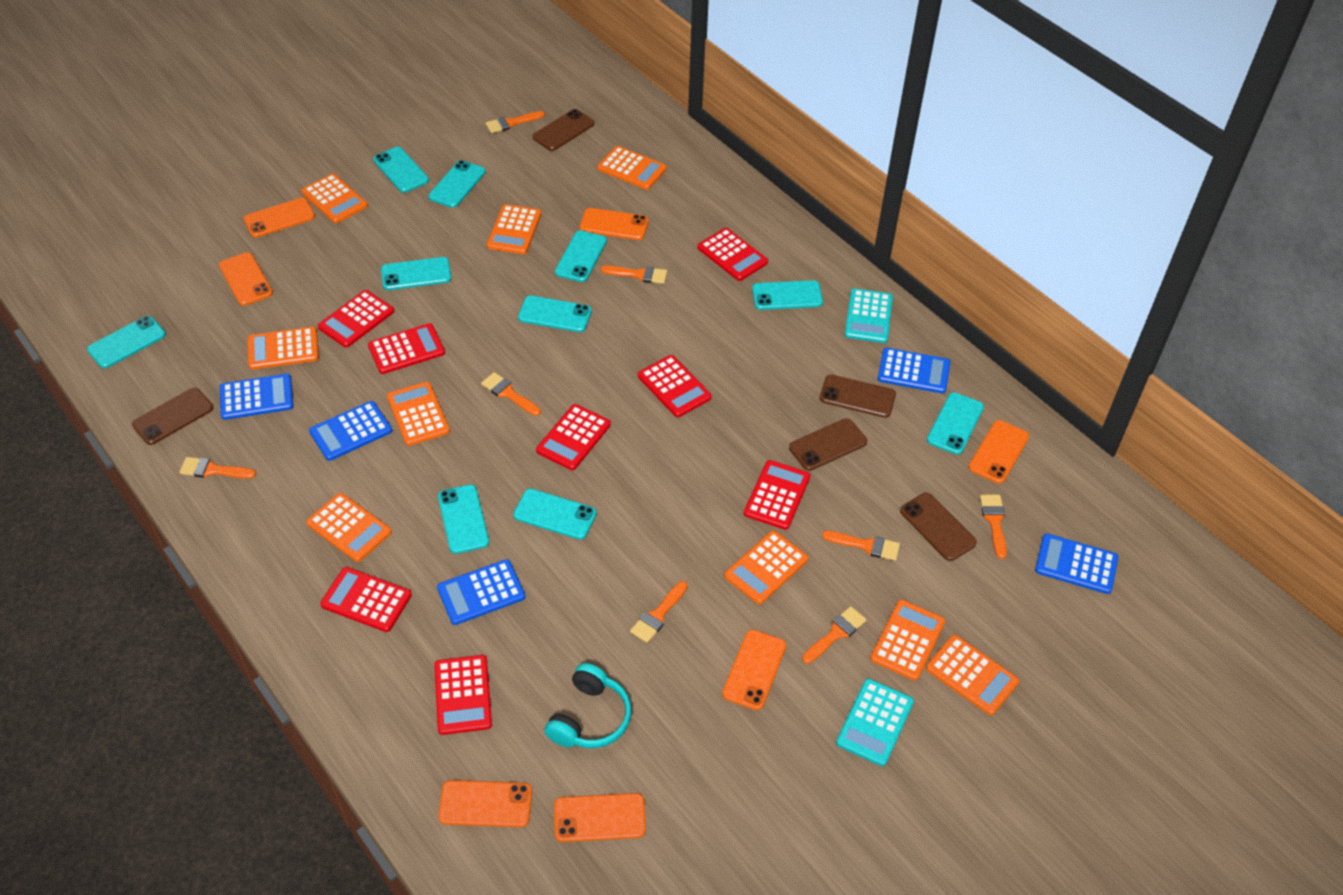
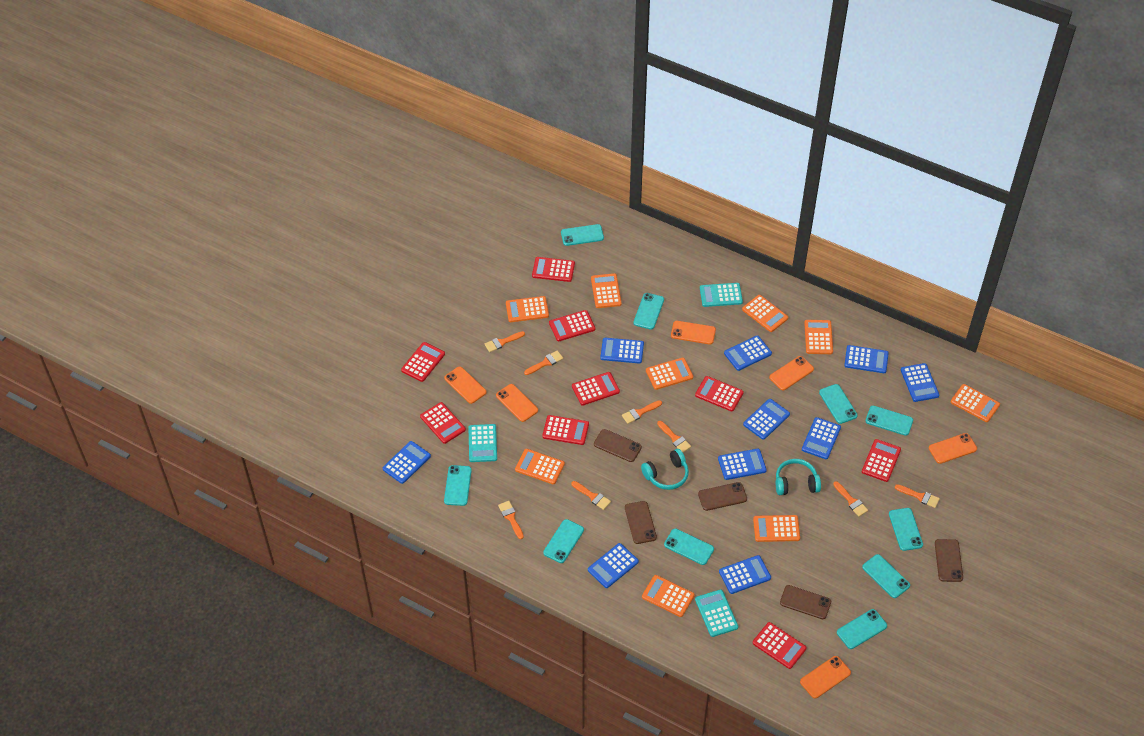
blue calculator: 5 -> 10
orange phone: 7 -> 6
red calculator: 8 -> 9
turquoise calculator: 2 -> 3
turquoise headphones: 1 -> 2

